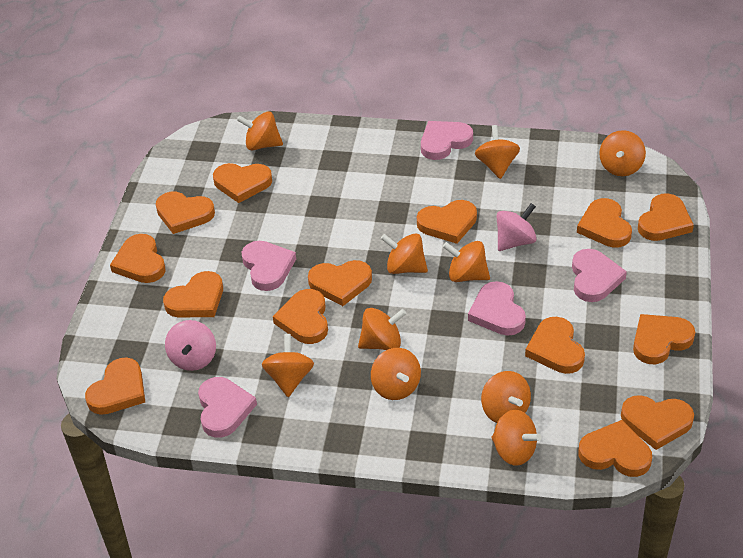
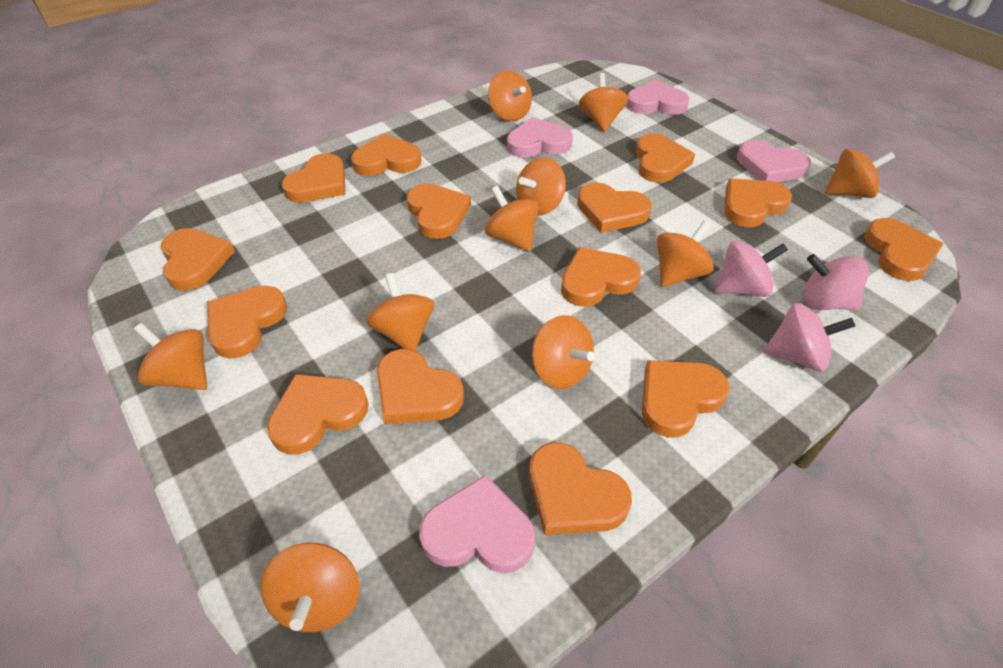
pink heart: 5 -> 4
pink spinning top: 2 -> 3

